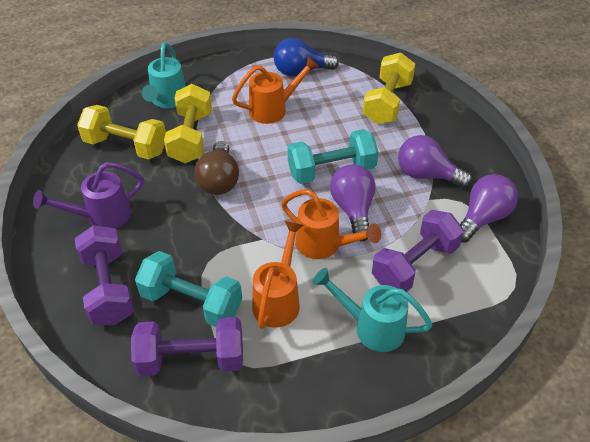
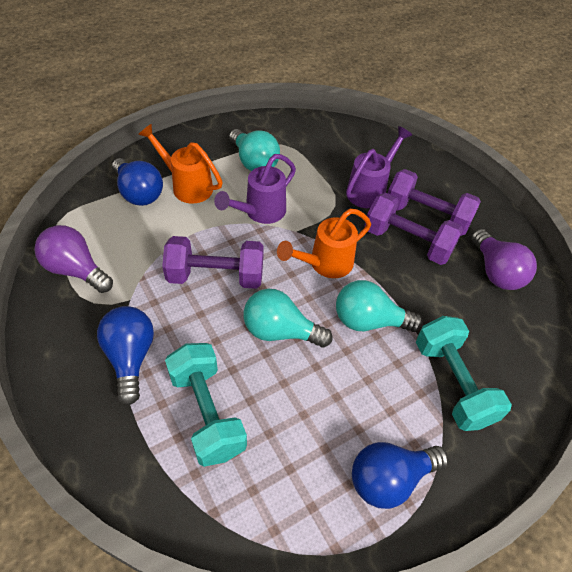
blue light bulb: 1 -> 3
brown light bulb: 1 -> 0
orange watering can: 3 -> 2
purple light bulb: 3 -> 2
purple watering can: 1 -> 2
turquoise light bulb: 0 -> 3
turquoise watering can: 2 -> 0
yellow dumbbell: 3 -> 0

